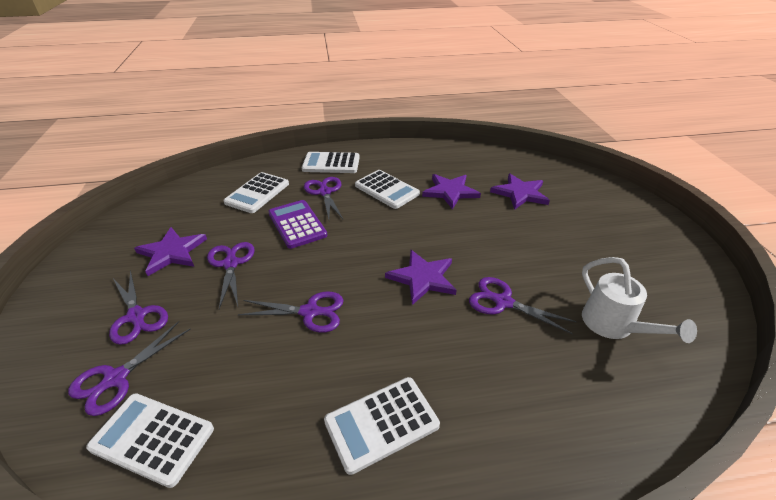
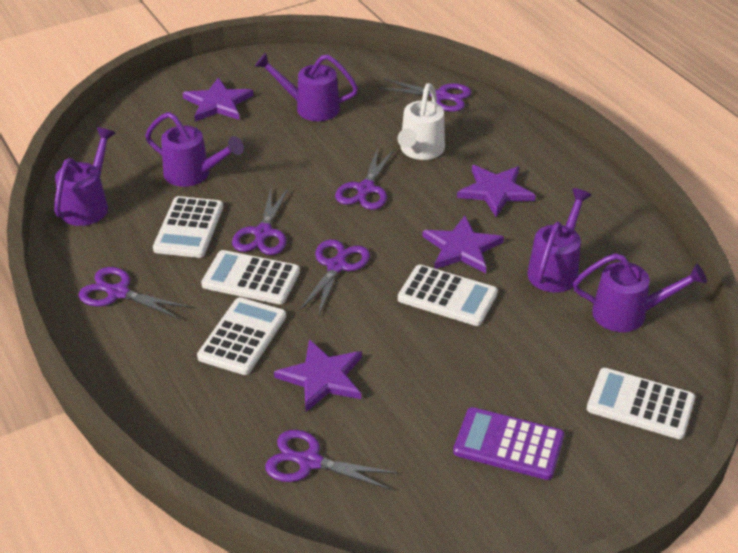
purple watering can: 0 -> 5

